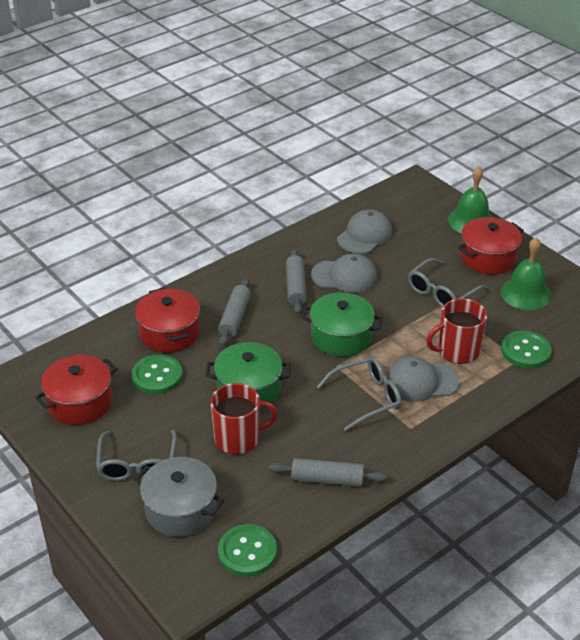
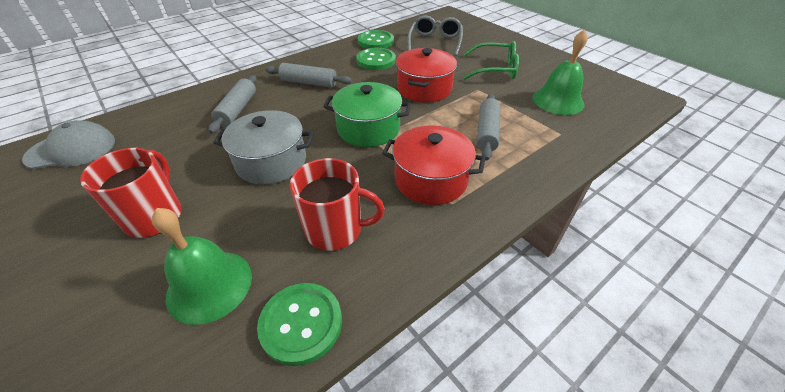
green glasses: 0 -> 1
green pot: 2 -> 1
grey cap: 3 -> 1
grey glasses: 3 -> 1
red pot: 3 -> 2

